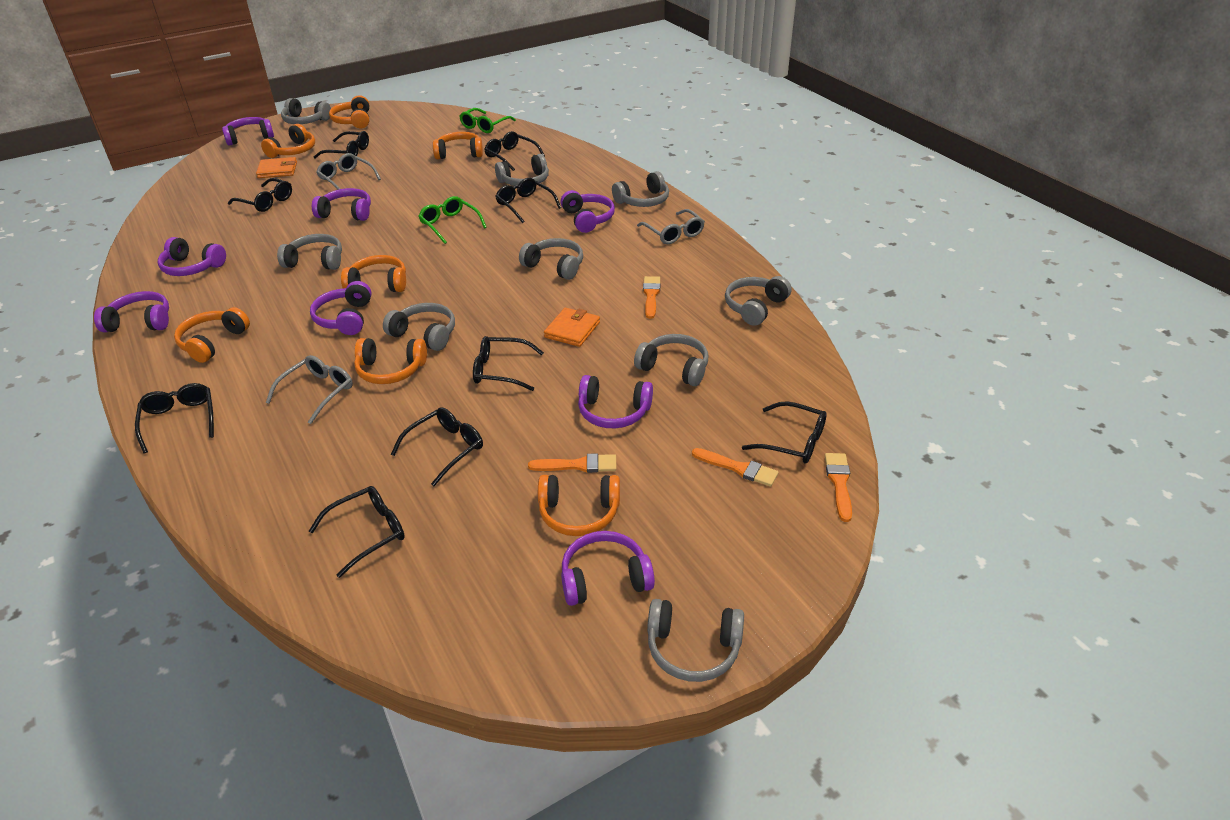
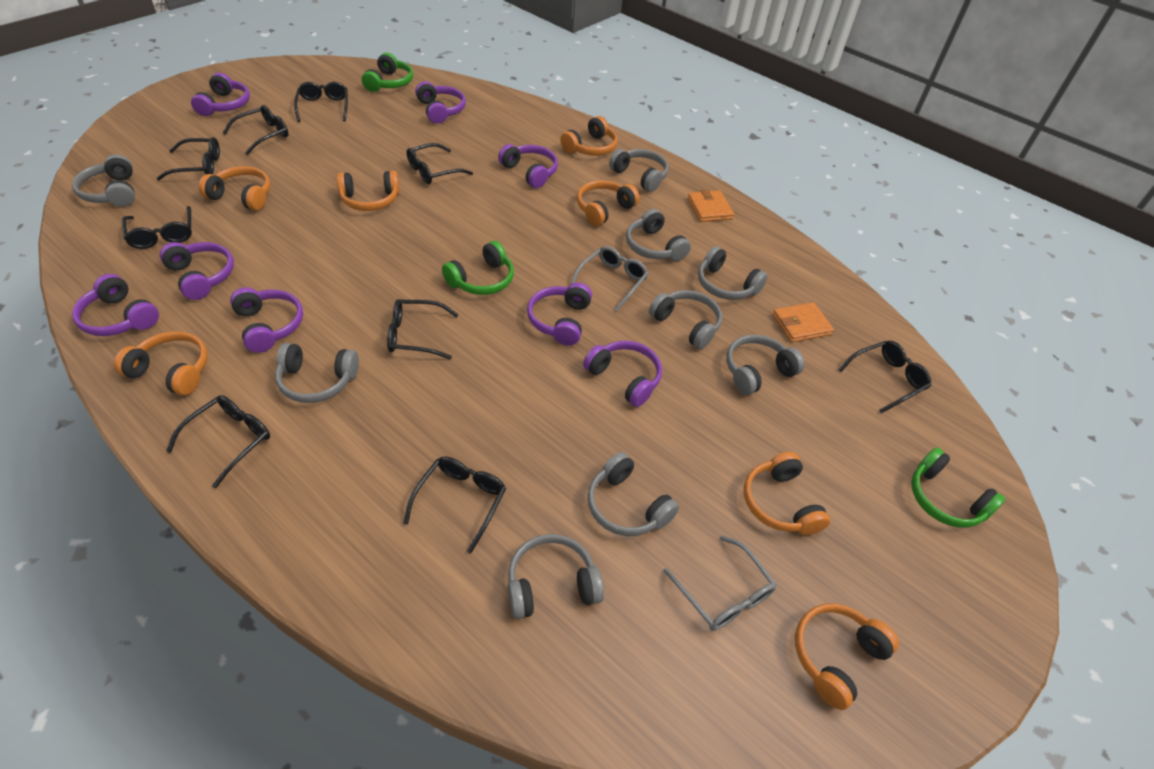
green glasses: 2 -> 0
green headphones: 0 -> 3
grey glasses: 3 -> 2
orange brush: 4 -> 0

